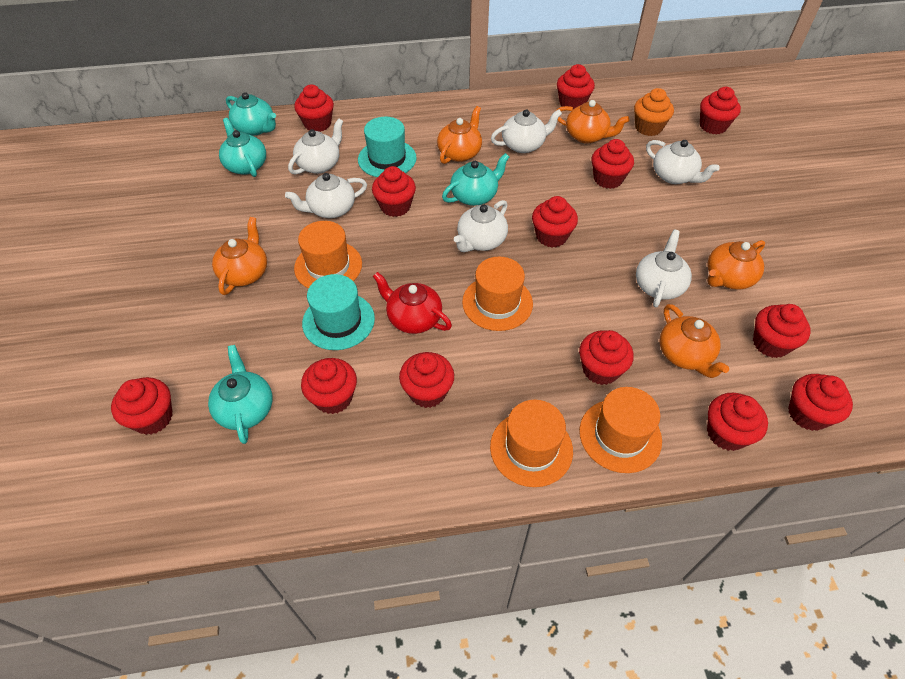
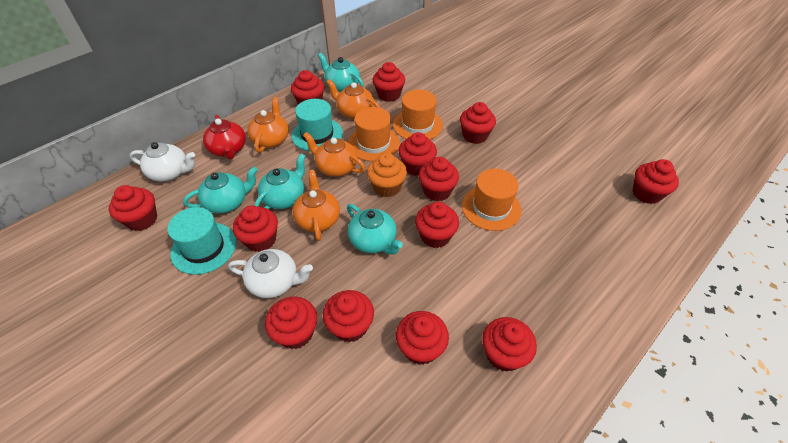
orange hat: 4 -> 3
orange teapot: 5 -> 4
white teapot: 6 -> 2

